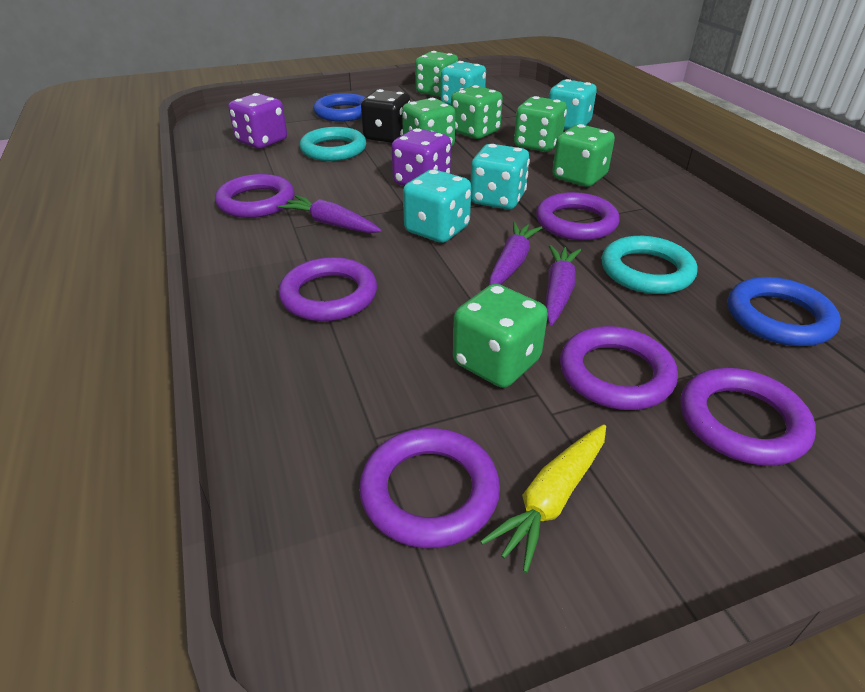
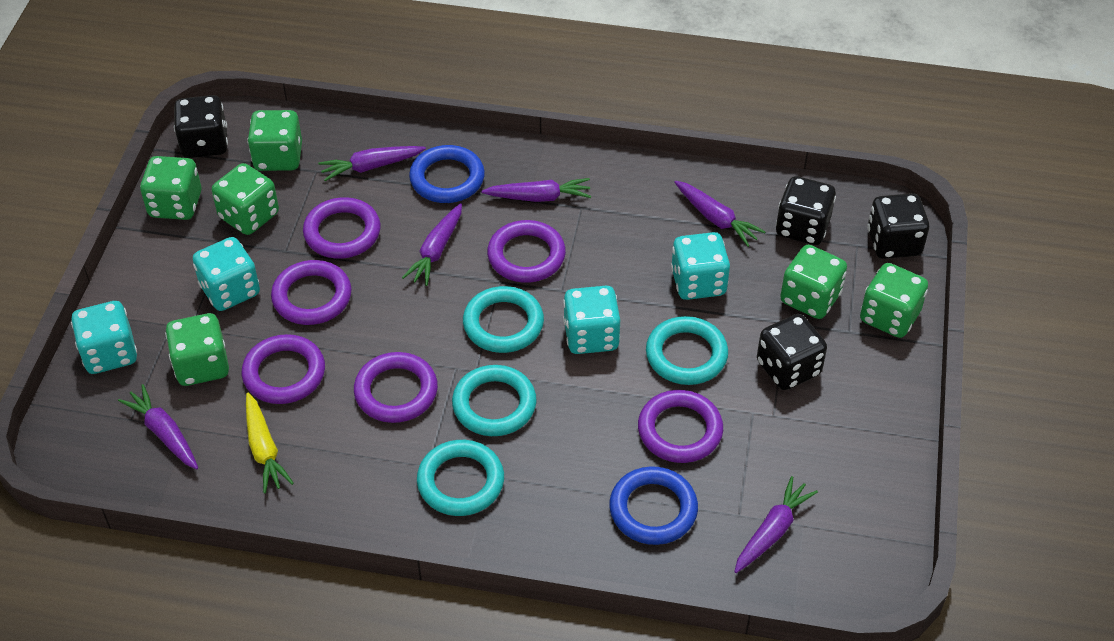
black dice: 1 -> 4
purple carrot: 3 -> 6
purple dice: 2 -> 0
turquoise ring: 2 -> 4

